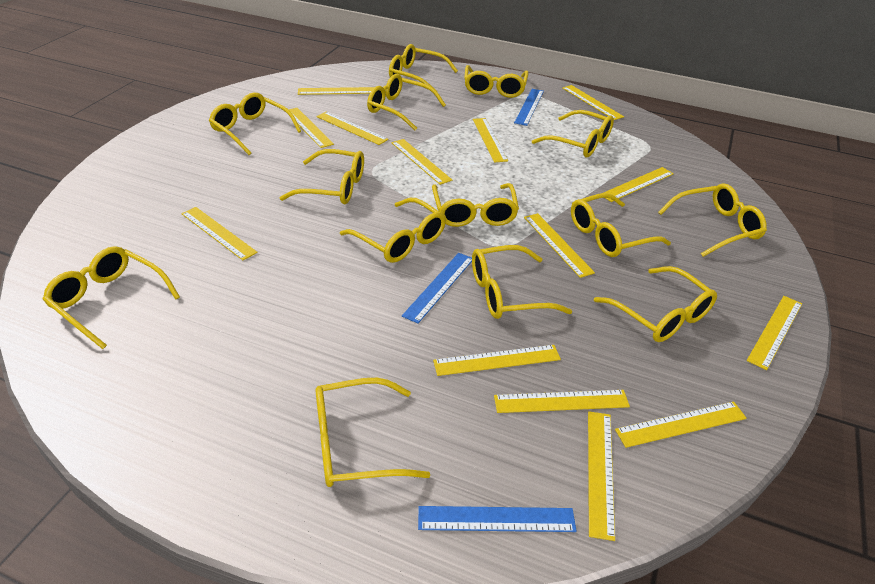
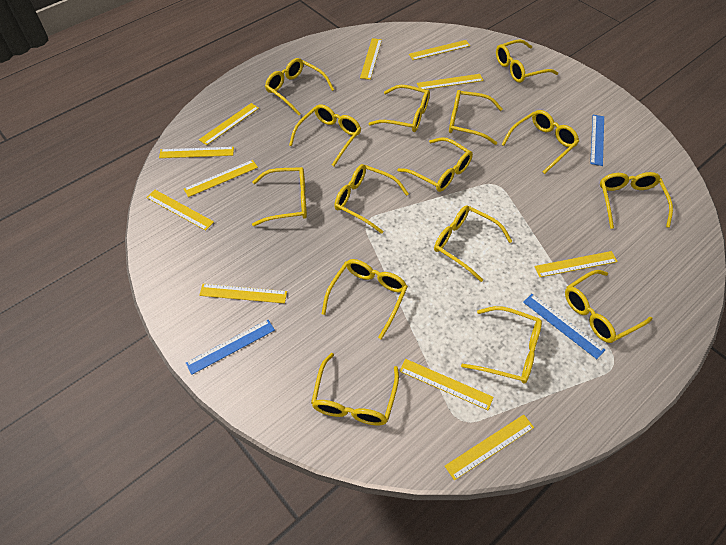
yellow glasses: 14 -> 15
yellow ruler: 14 -> 11

